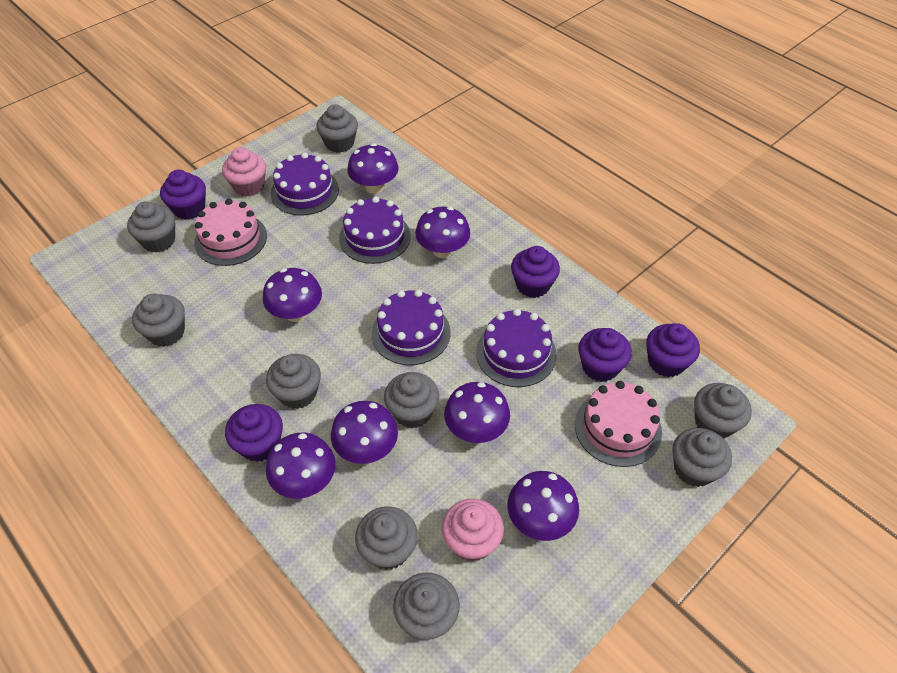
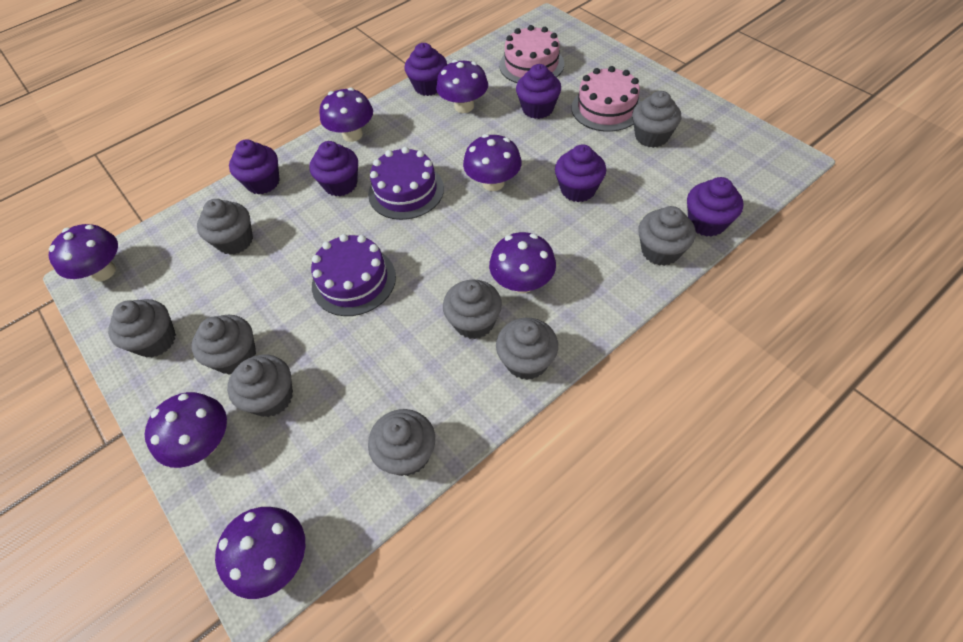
pink cupcake: 2 -> 0
purple cake: 4 -> 2
purple cupcake: 5 -> 6

